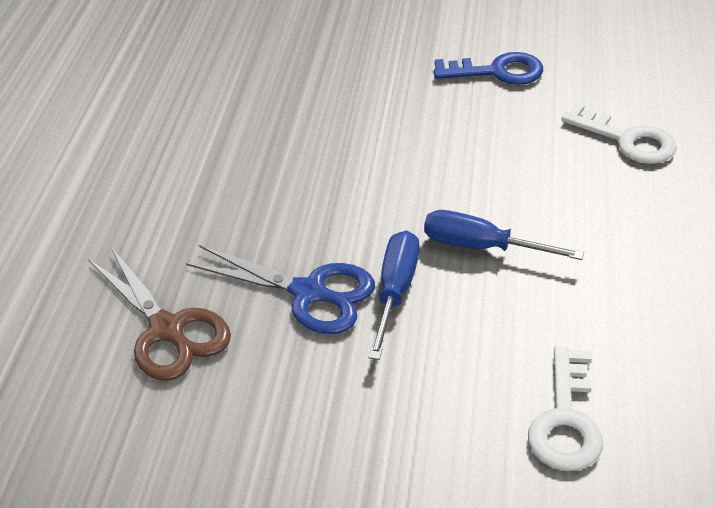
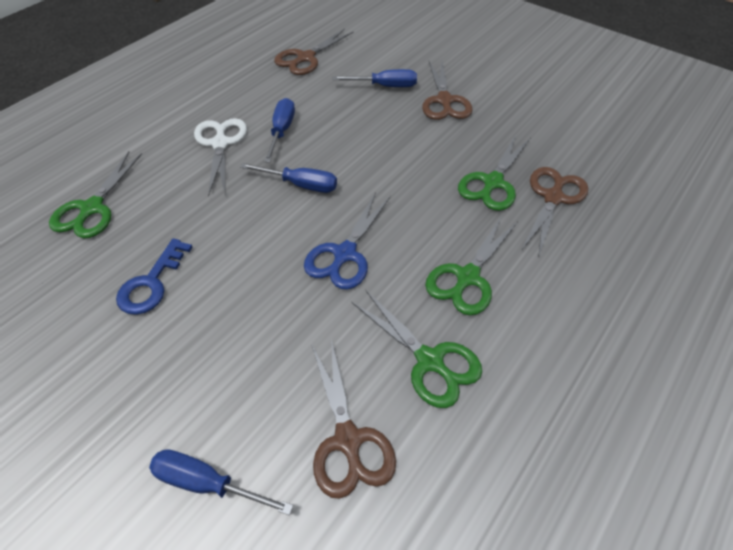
blue screwdriver: 2 -> 4
brown scissors: 1 -> 4
green scissors: 0 -> 4
white key: 2 -> 0
white scissors: 0 -> 1

